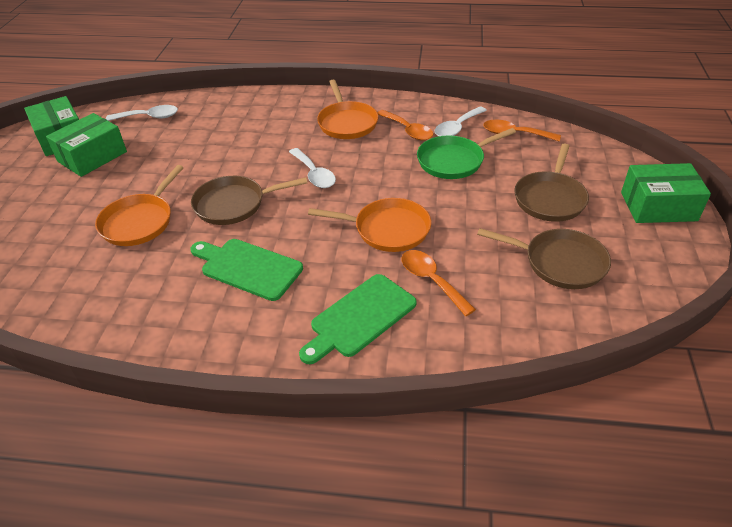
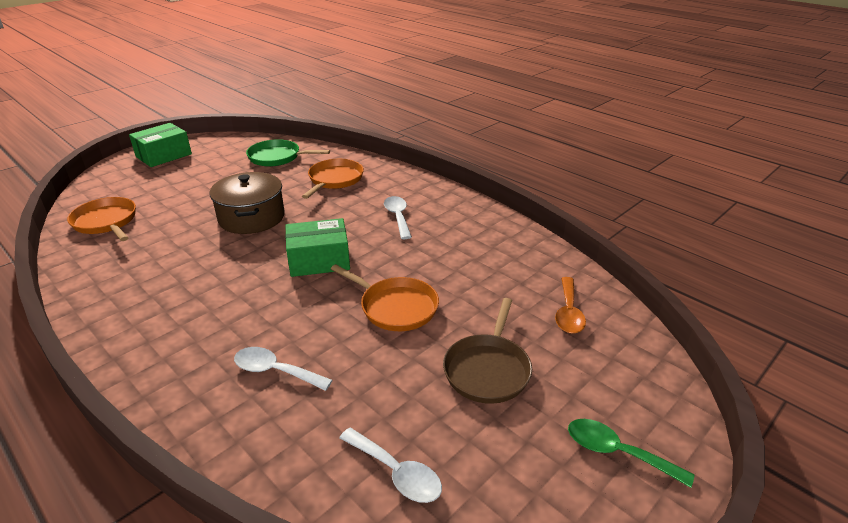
brown pan: 3 -> 1
brown pot: 0 -> 1
green box: 3 -> 2
green cutting board: 2 -> 0
green spoon: 0 -> 1
orange spoon: 3 -> 1

